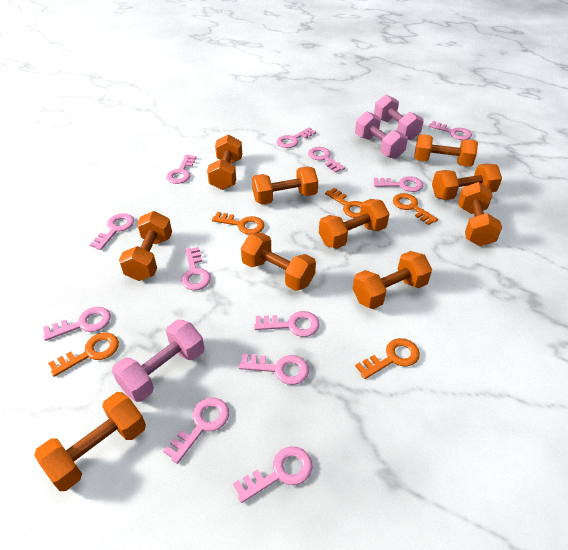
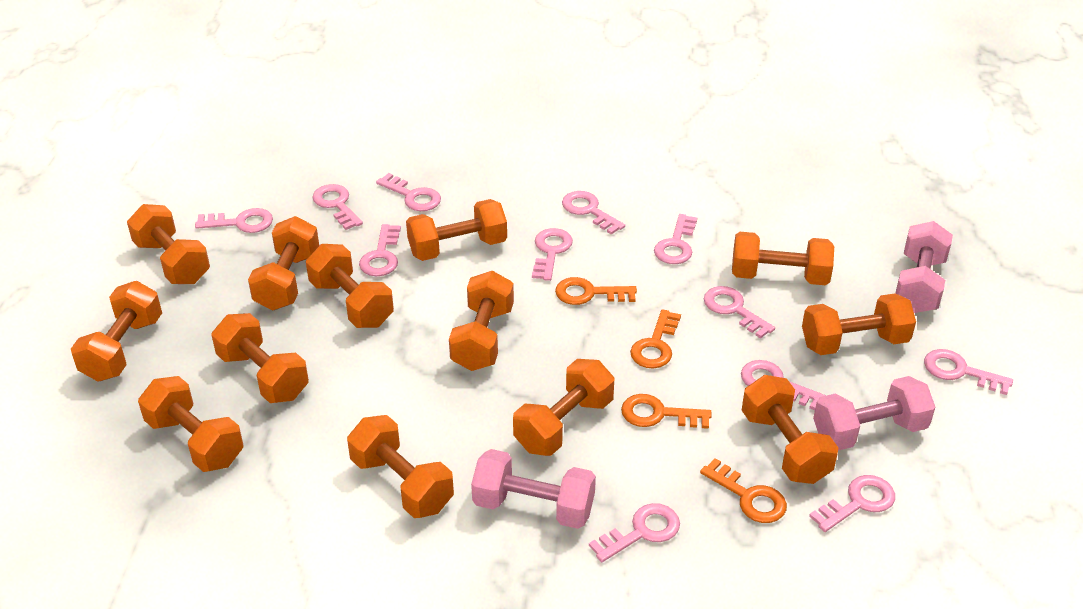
orange dumbbell: 10 -> 13
orange key: 5 -> 4

